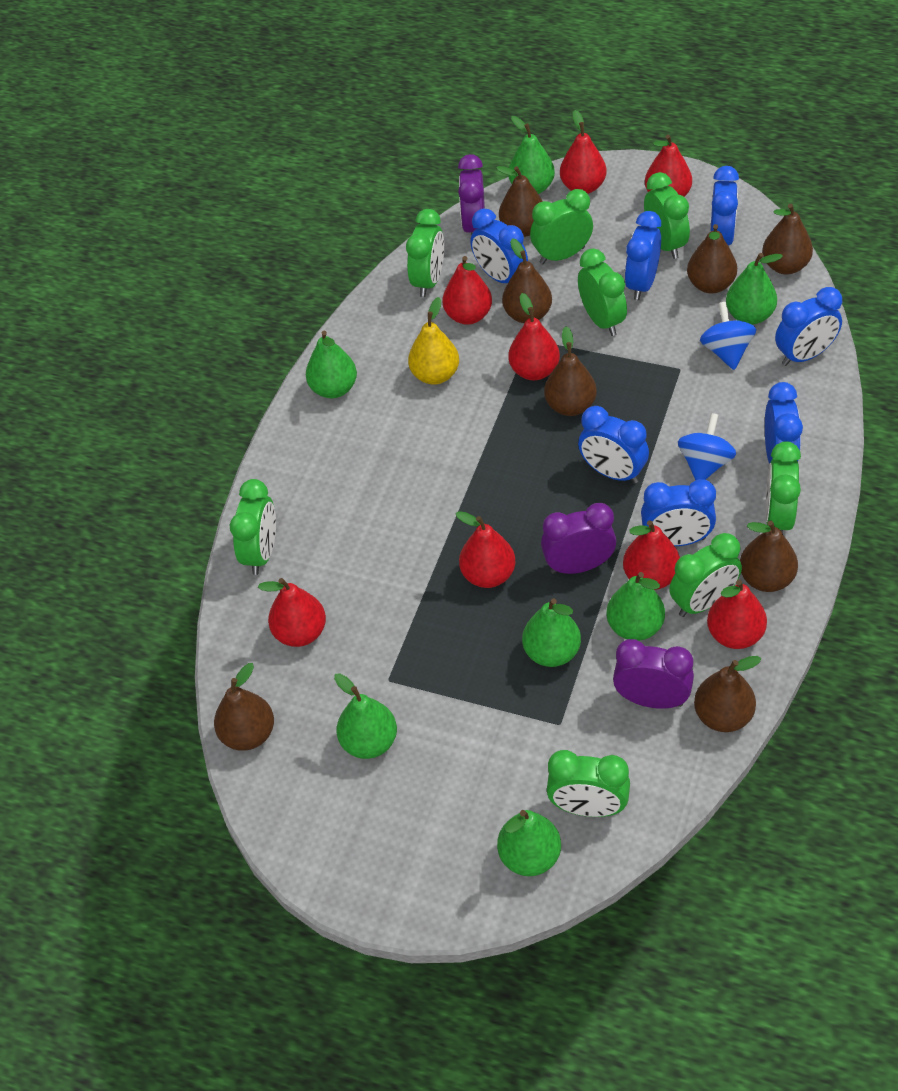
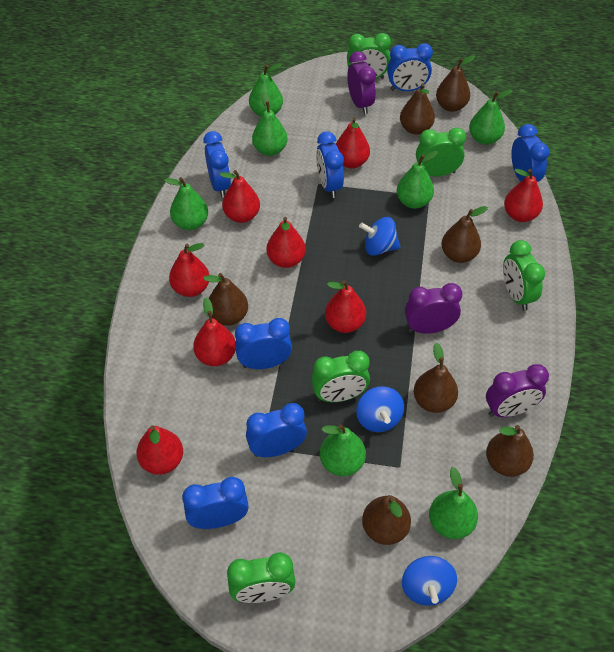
blue spinning top: 2 -> 3
brown pear: 8 -> 7
green clock: 8 -> 5
yellow pear: 1 -> 0

